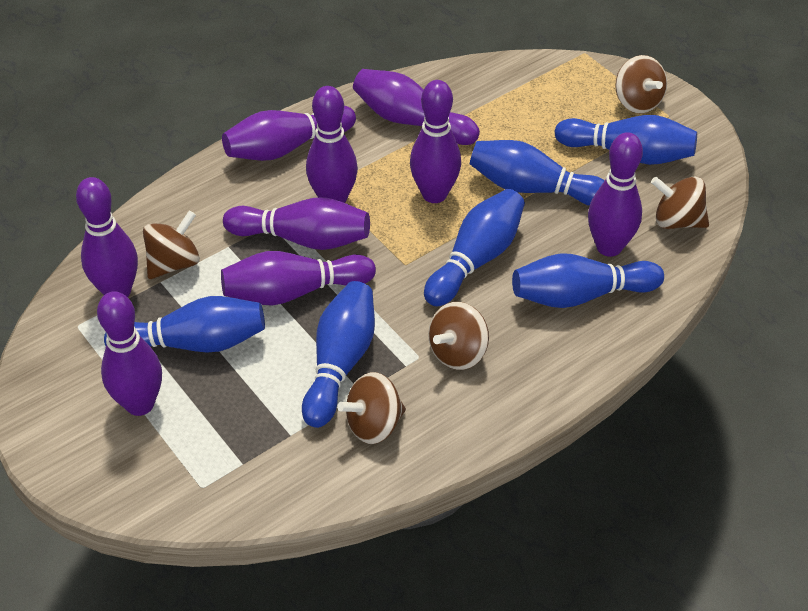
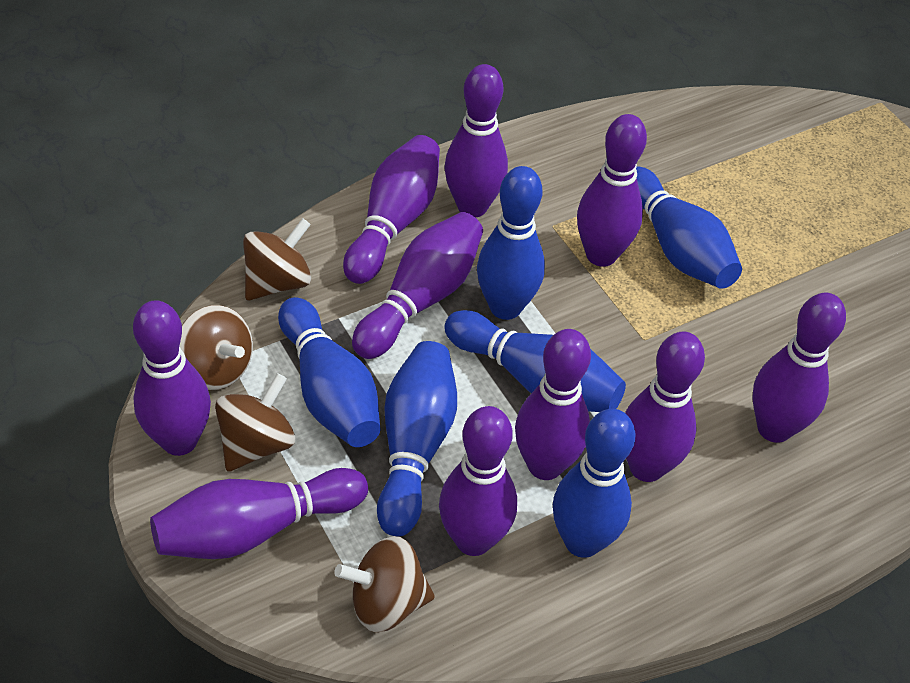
brown spinning top: 5 -> 4
purple bowling pin: 9 -> 10

